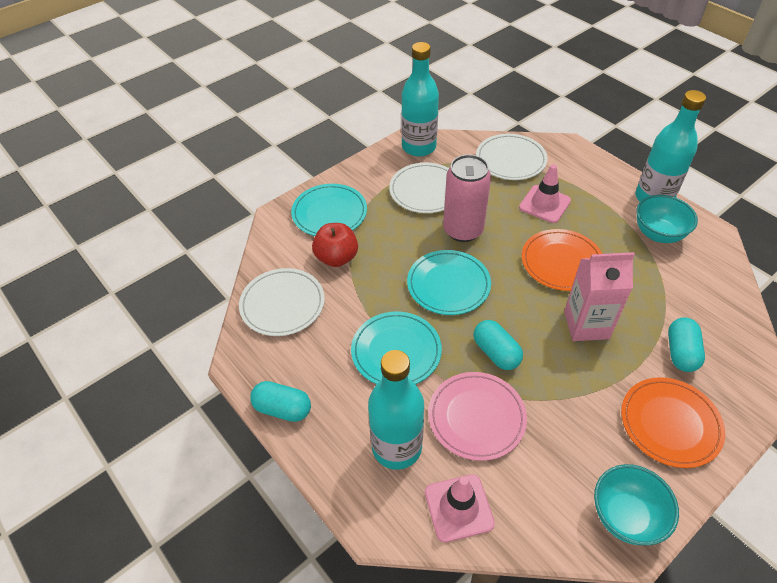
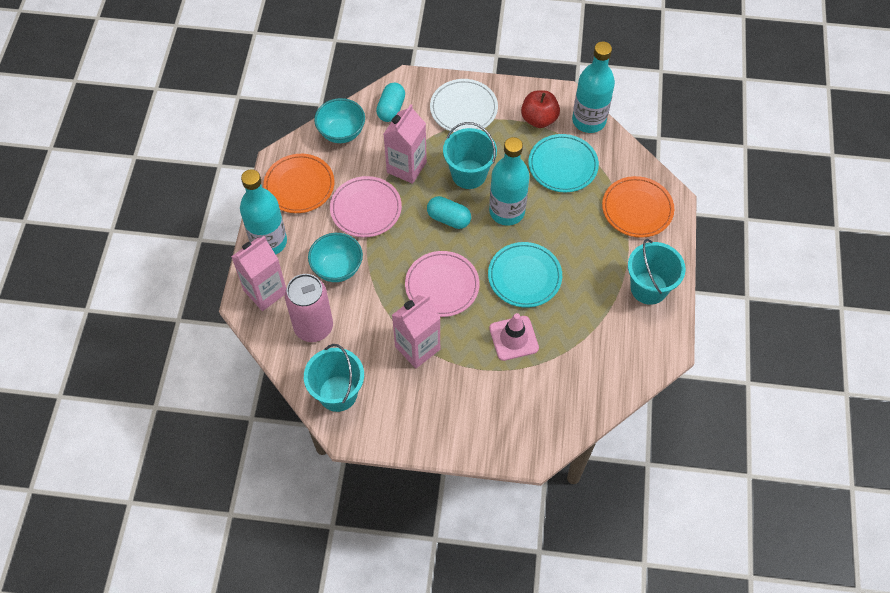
pink carton: 1 -> 3
pink plate: 1 -> 2
pink traffic cone: 2 -> 1
turquoise bucket: 0 -> 3
turquoise capsule: 3 -> 2
turquoise plate: 3 -> 2
white plate: 3 -> 1

